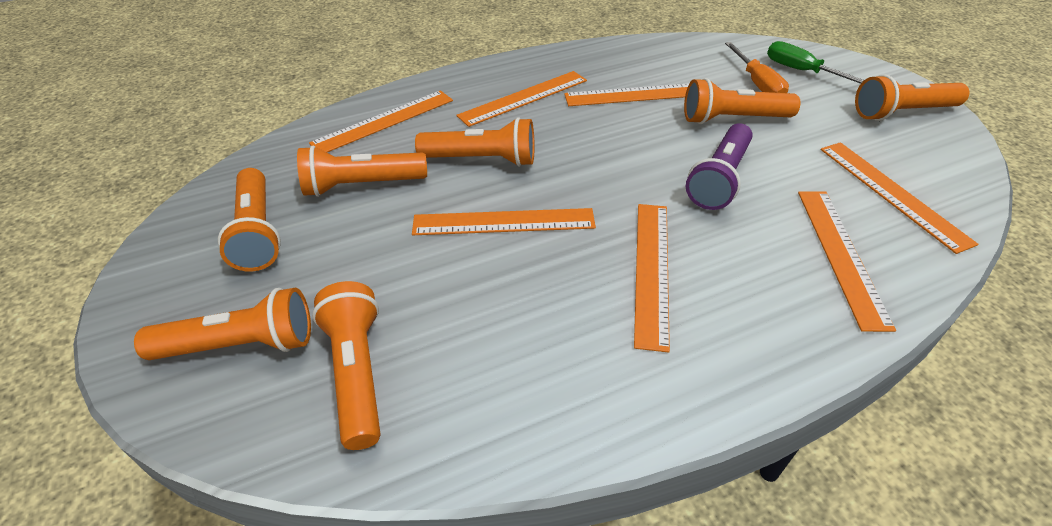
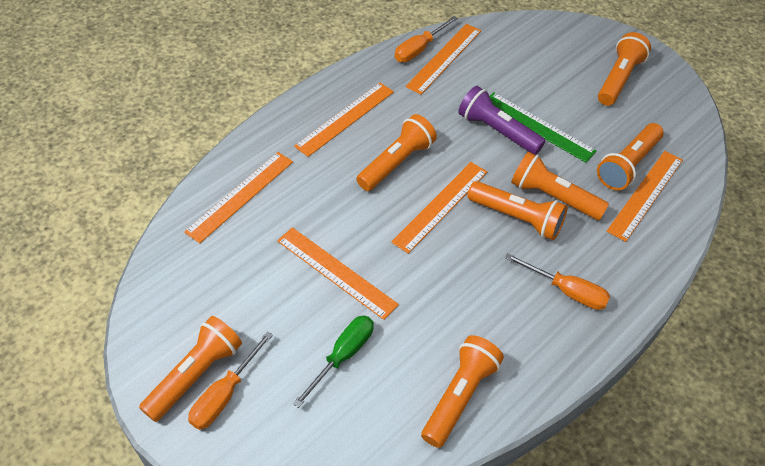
green ruler: 0 -> 1
orange ruler: 7 -> 6
orange screwdriver: 1 -> 3

